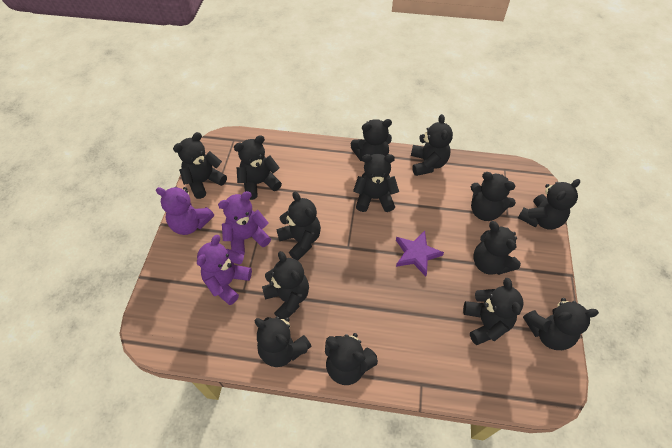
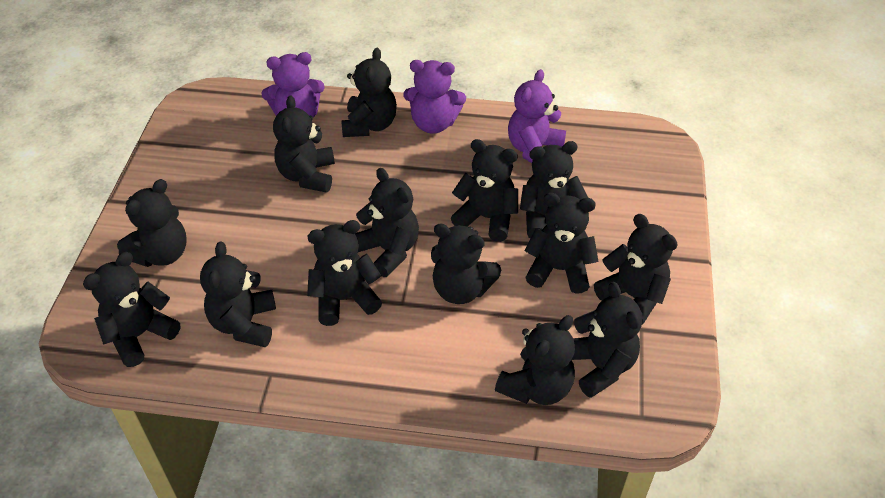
purple star: 1 -> 0

